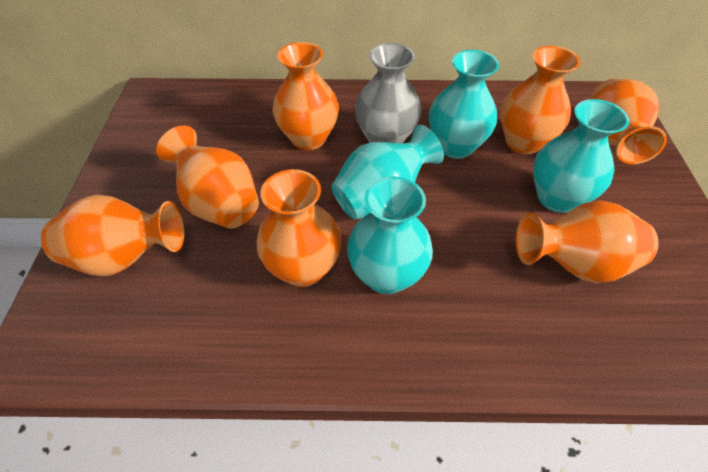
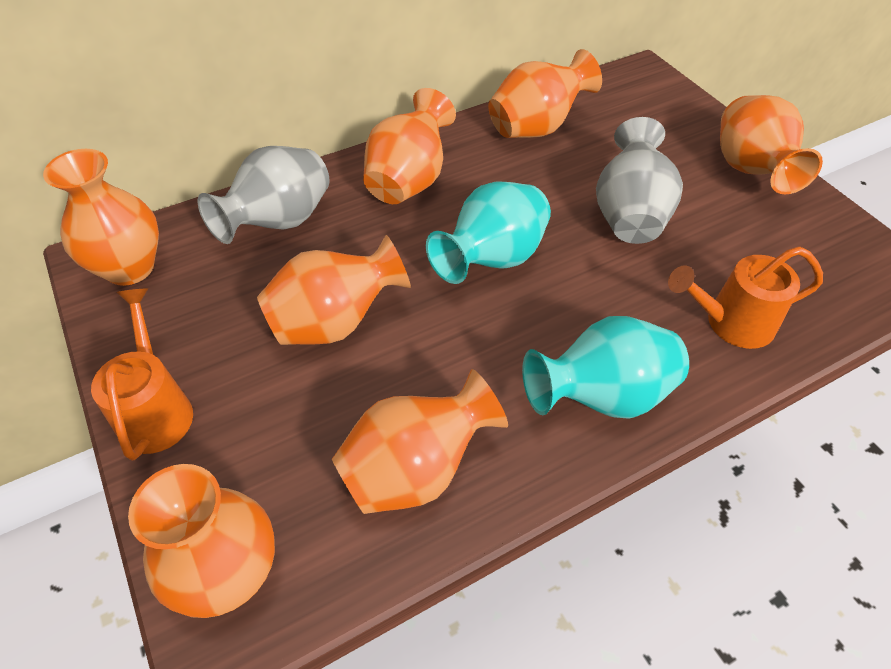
grey vase: 1 -> 2
orange watering can: 0 -> 2
turquoise vase: 4 -> 2

